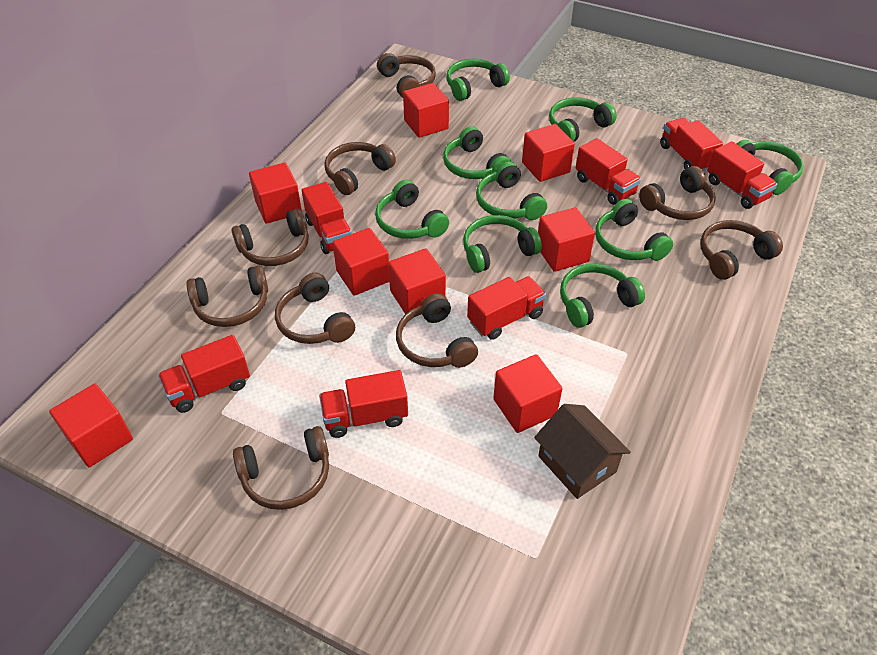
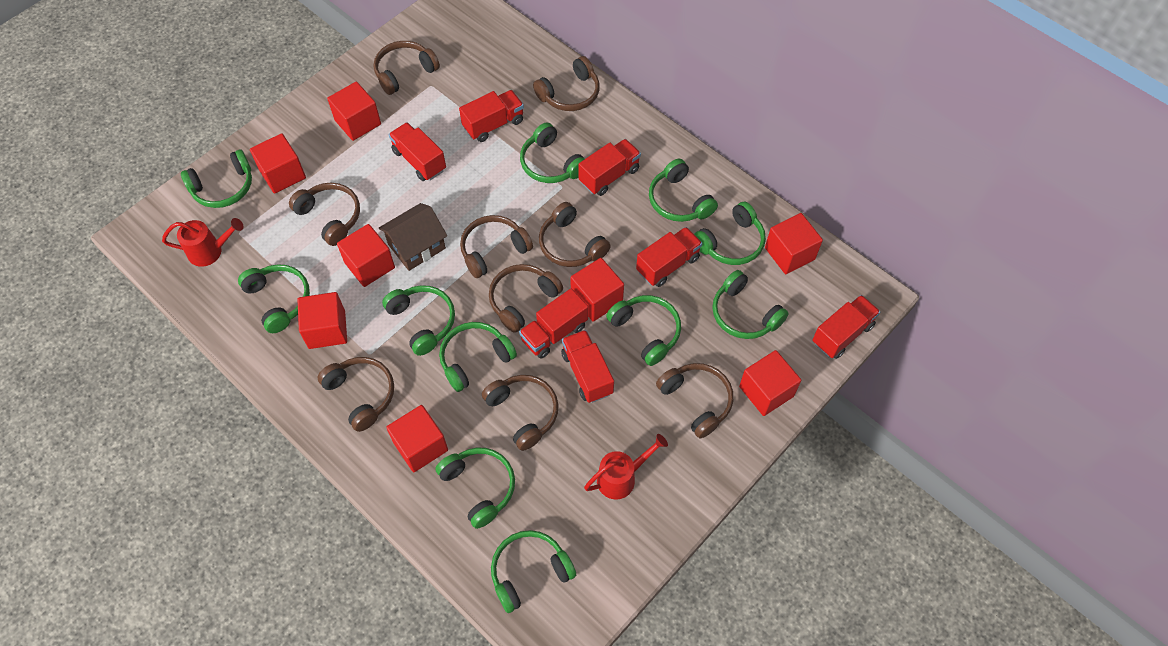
green headphones: 9 -> 11
red watering can: 0 -> 2

